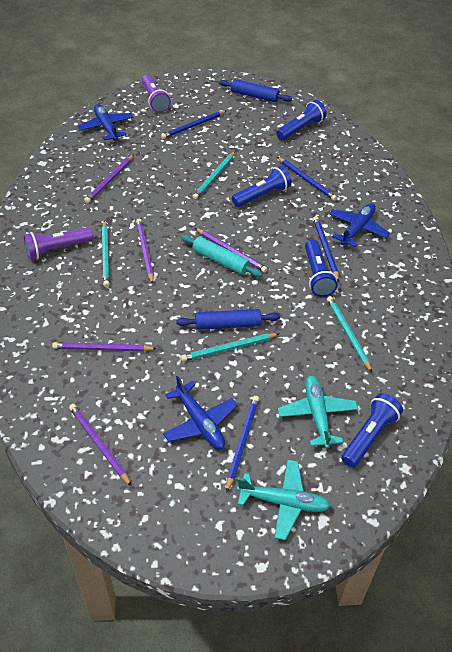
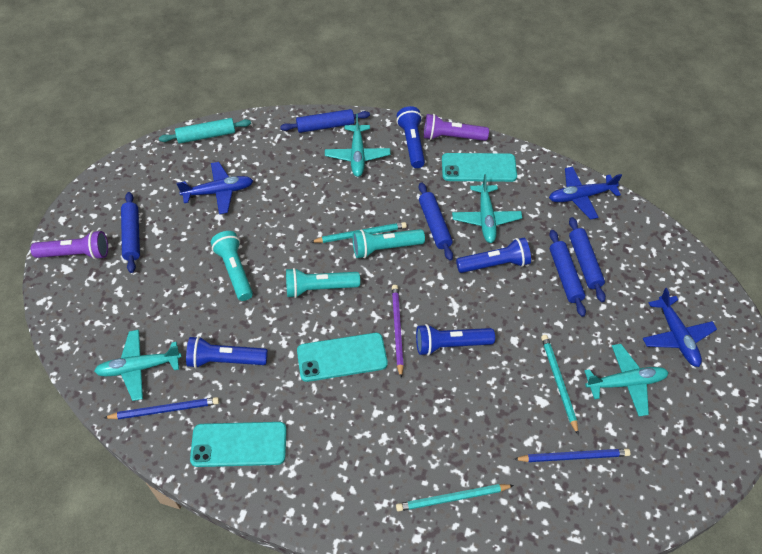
blue pencil: 4 -> 2
blue rolling pin: 2 -> 5
purple pencil: 5 -> 1
turquoise flashlight: 0 -> 3
turquoise pencil: 4 -> 3
turquoise phone: 0 -> 3
turquoise plane: 2 -> 4

